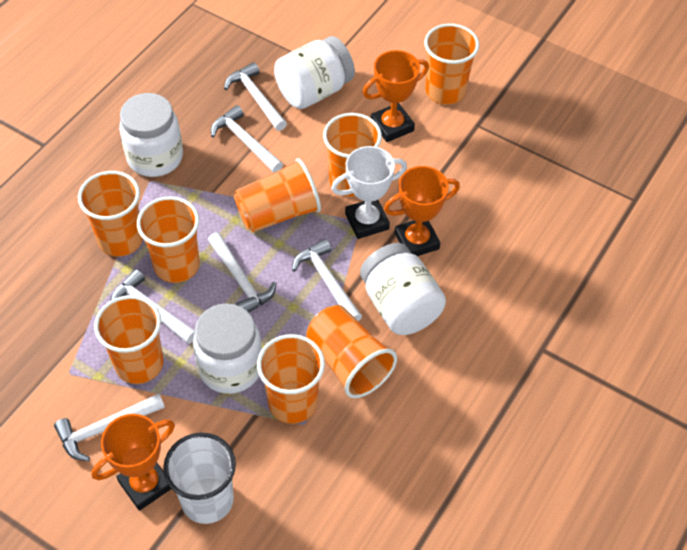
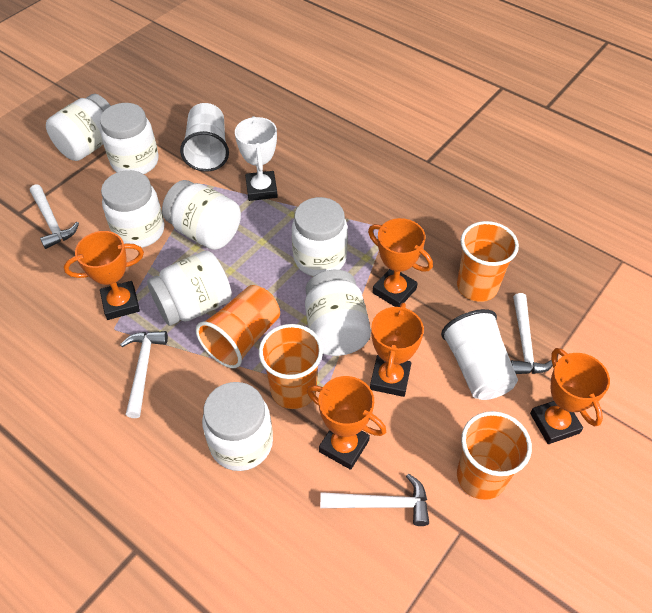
orange cup: 8 -> 4
orange trophy: 3 -> 5
white cup: 1 -> 2
white hammer: 6 -> 4
white jar: 4 -> 8

